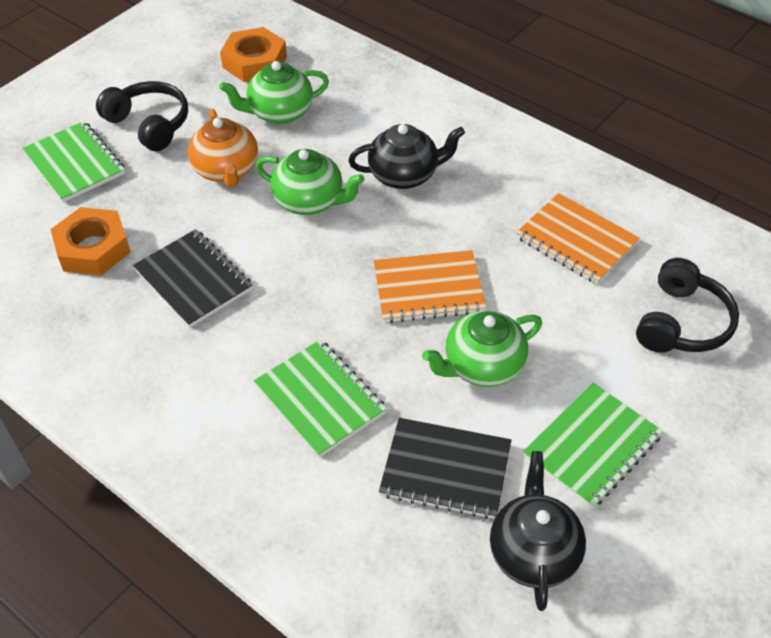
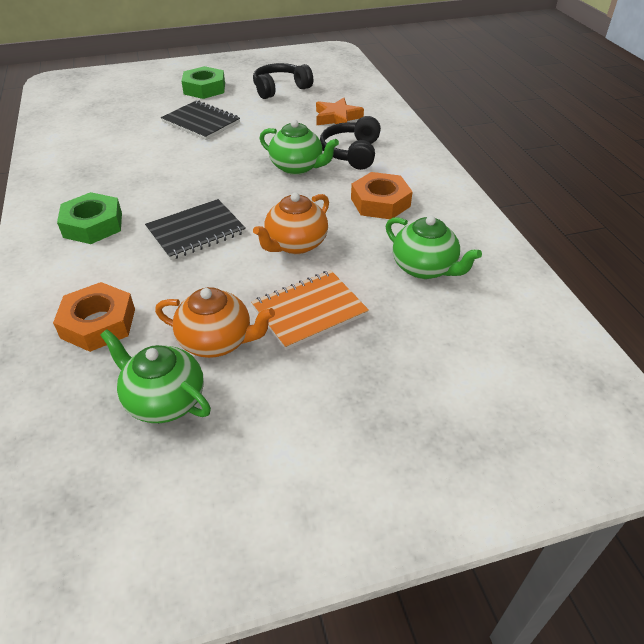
black teapot: 2 -> 0
green notebook: 3 -> 0
green nut: 0 -> 2
orange notebook: 2 -> 1
orange star: 0 -> 1
orange teapot: 1 -> 2

